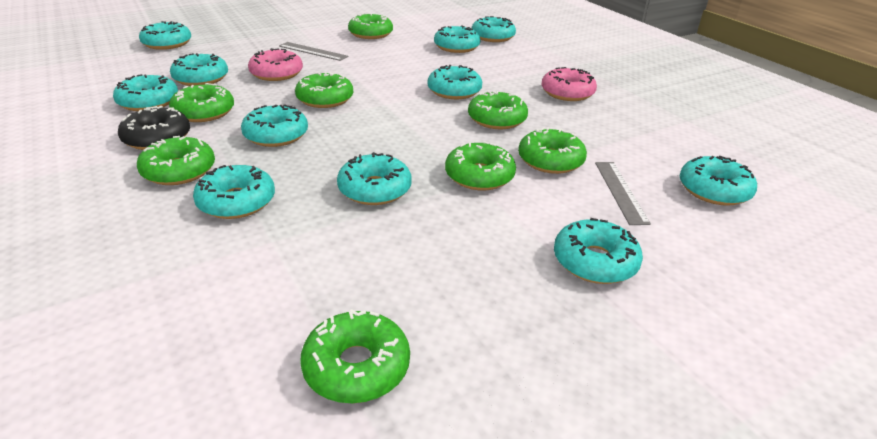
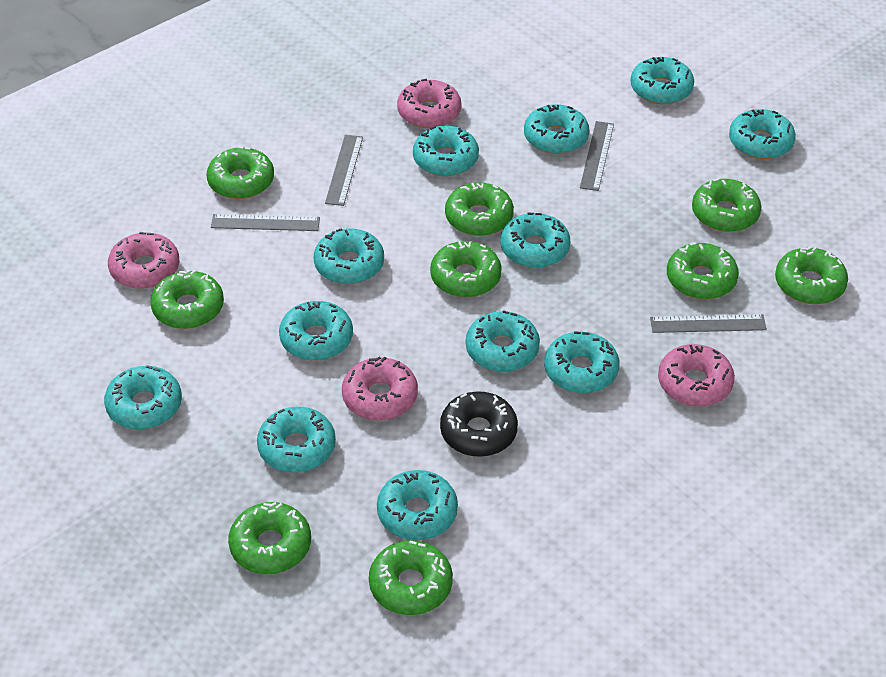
green donut: 8 -> 9
grey ruler: 2 -> 4
pink donut: 2 -> 4
turquoise donut: 11 -> 12

